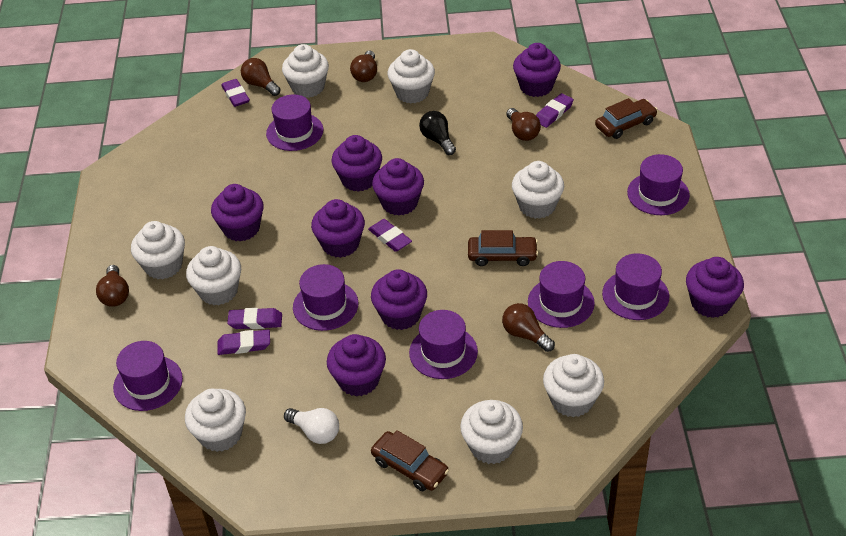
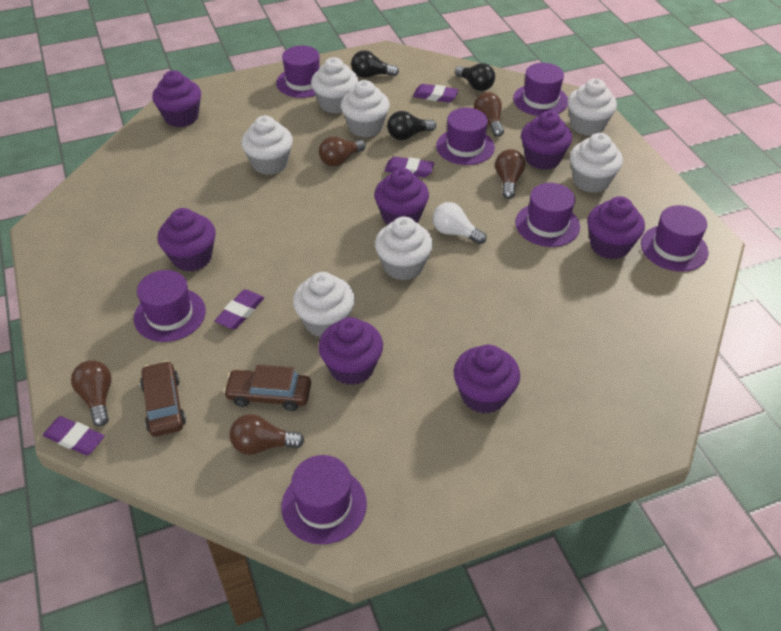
black light bulb: 1 -> 3
brown car: 3 -> 2
purple cupcake: 8 -> 7
purple eraser: 5 -> 4
white cupcake: 8 -> 7

